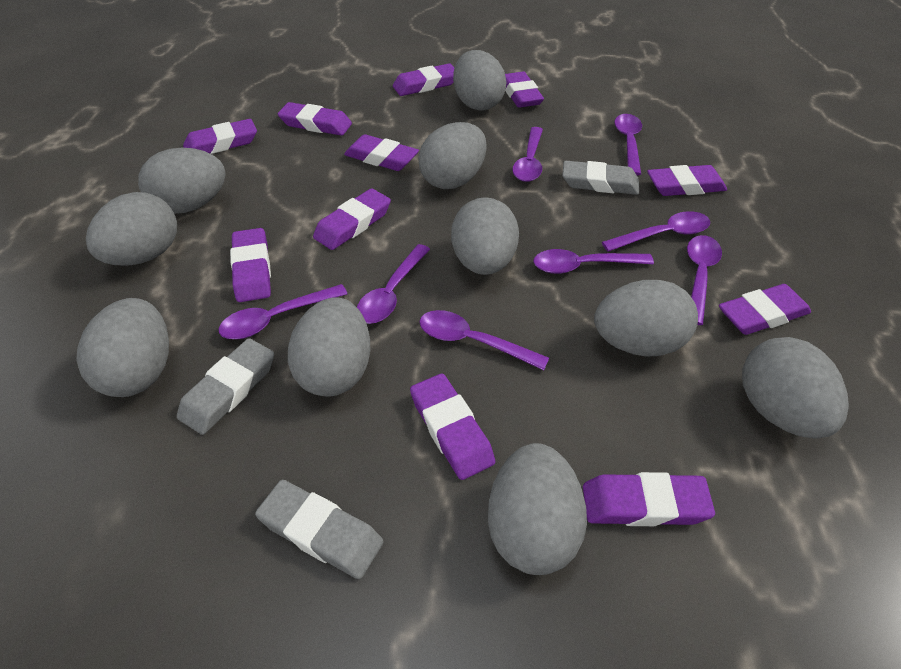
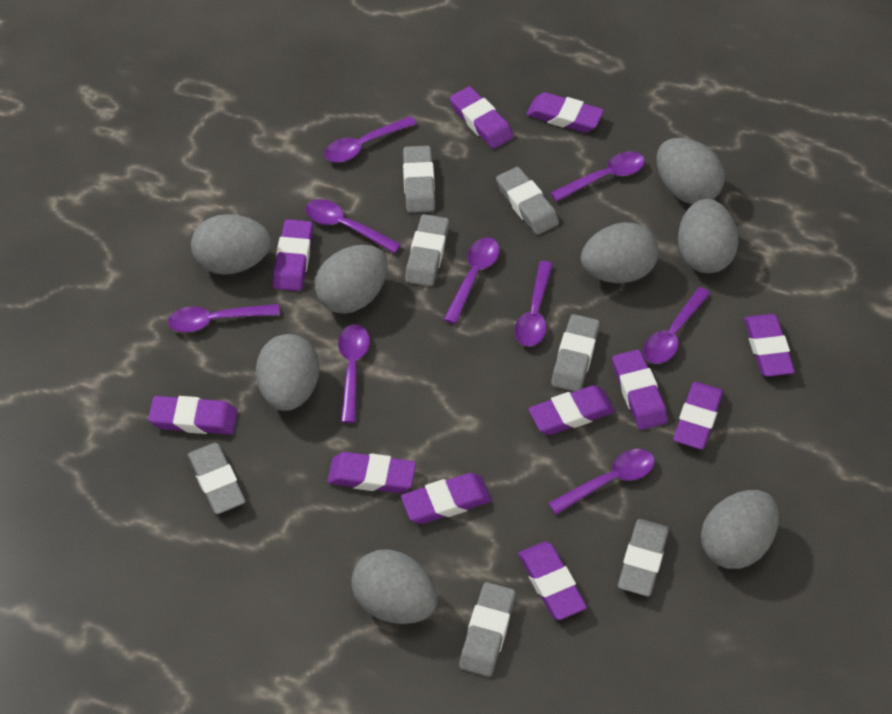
grey egg: 10 -> 8
grey eraser: 3 -> 7
purple spoon: 8 -> 9

